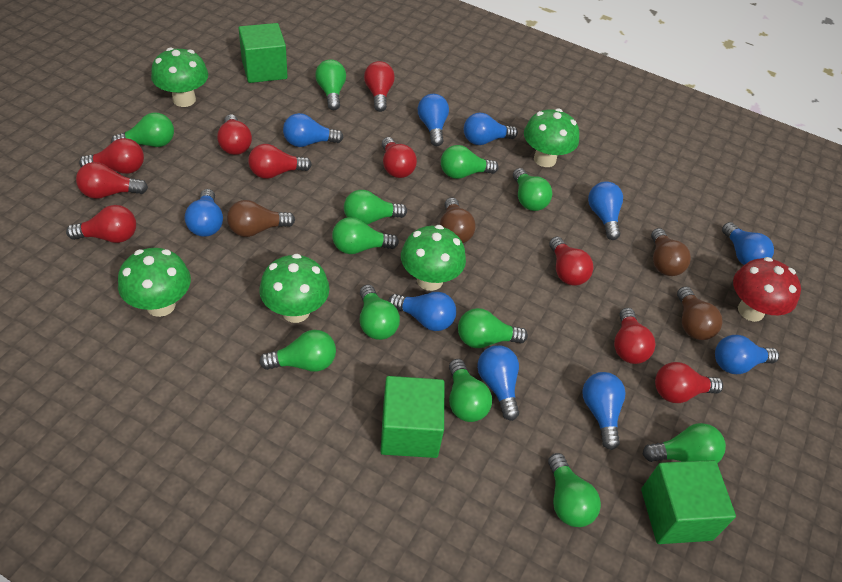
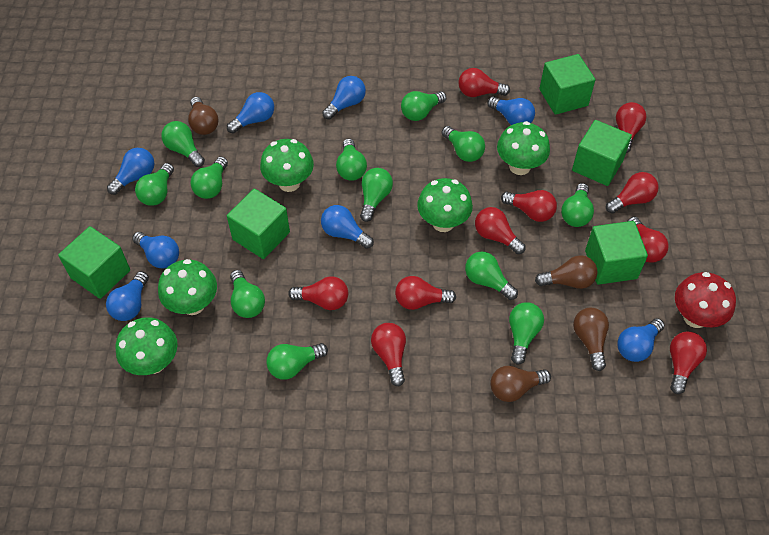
blue light bulb: 10 -> 8
green cube: 3 -> 5

